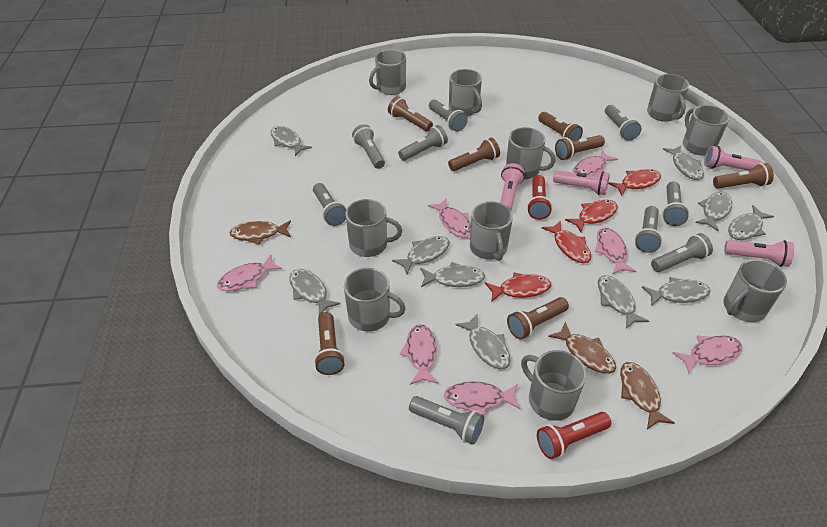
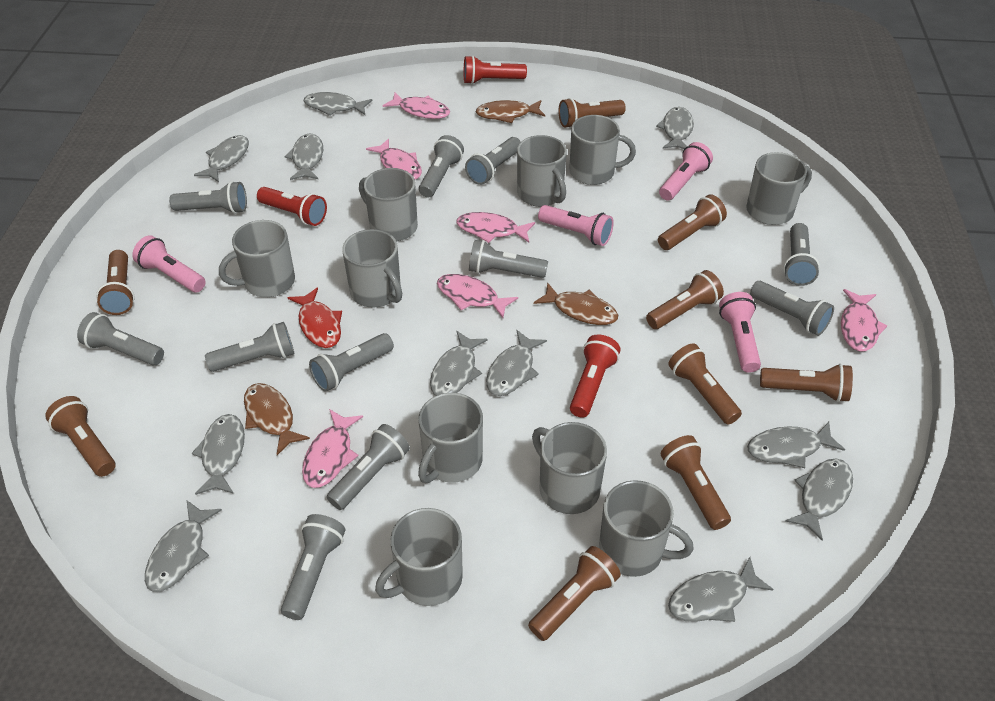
brown flashlight: 7 -> 9
grey fish: 10 -> 11
grey flashlight: 9 -> 11
pink fish: 7 -> 6
red fish: 4 -> 1
red flashlight: 2 -> 3

